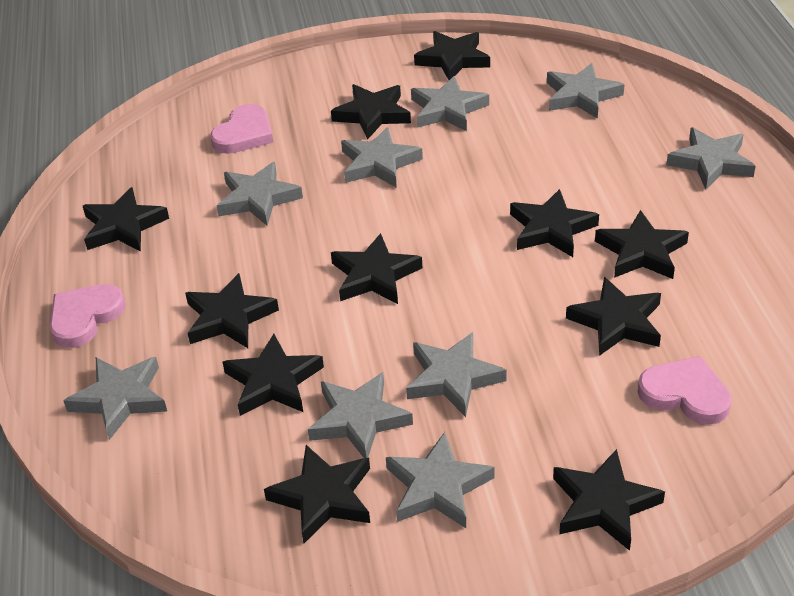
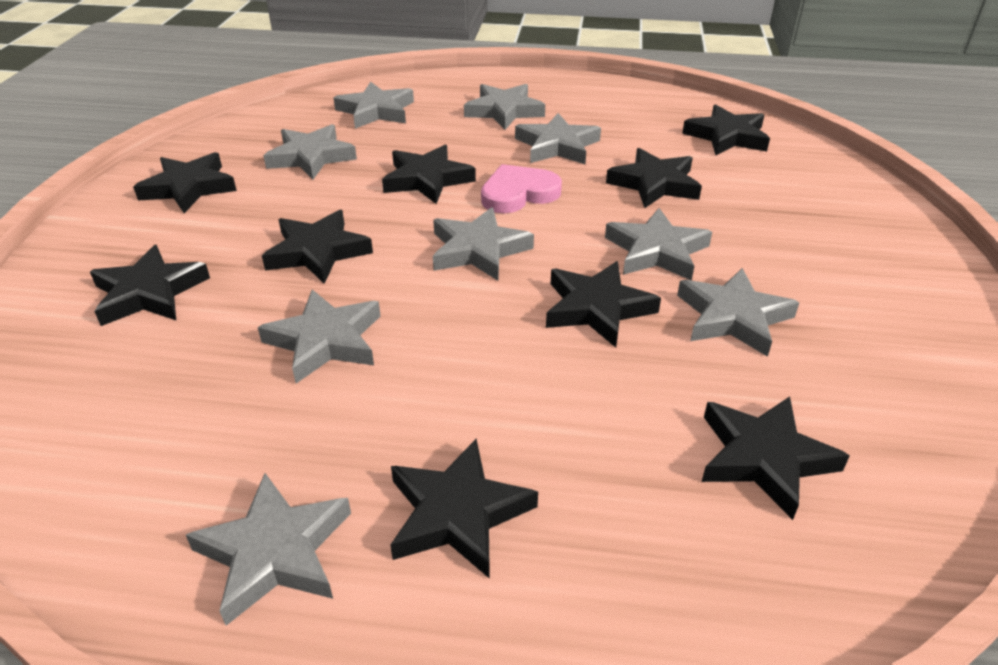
black star: 11 -> 9
pink heart: 3 -> 1

